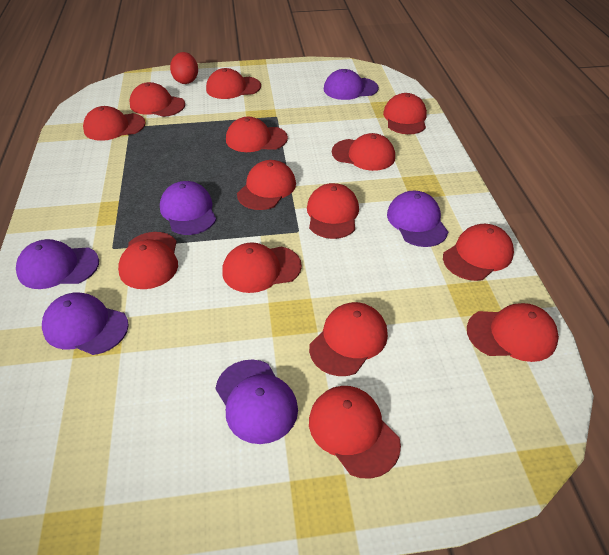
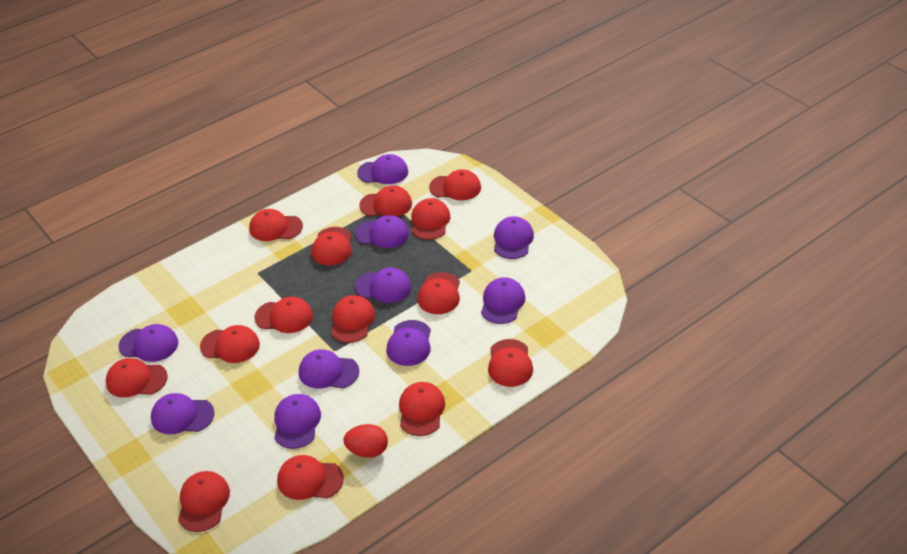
purple cap: 6 -> 10

